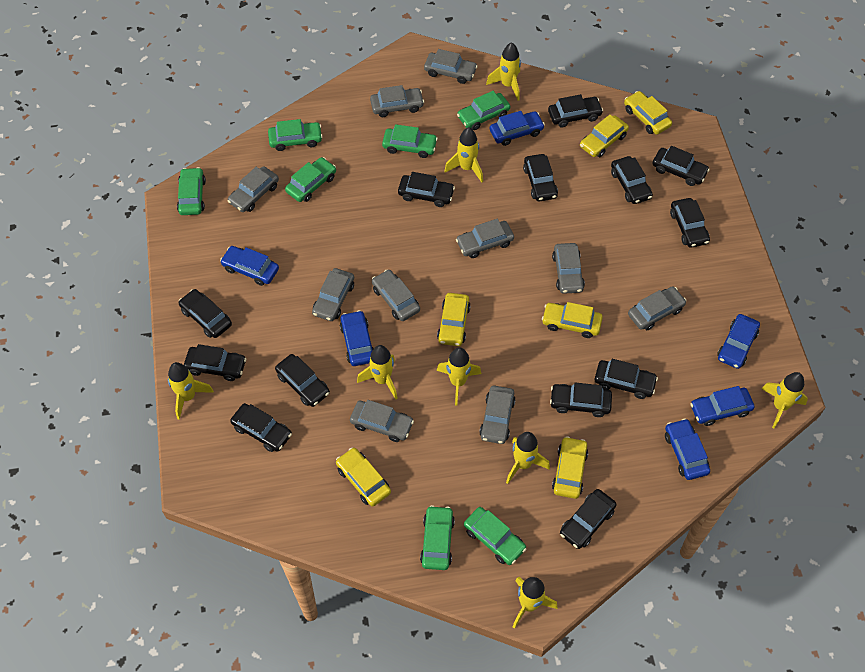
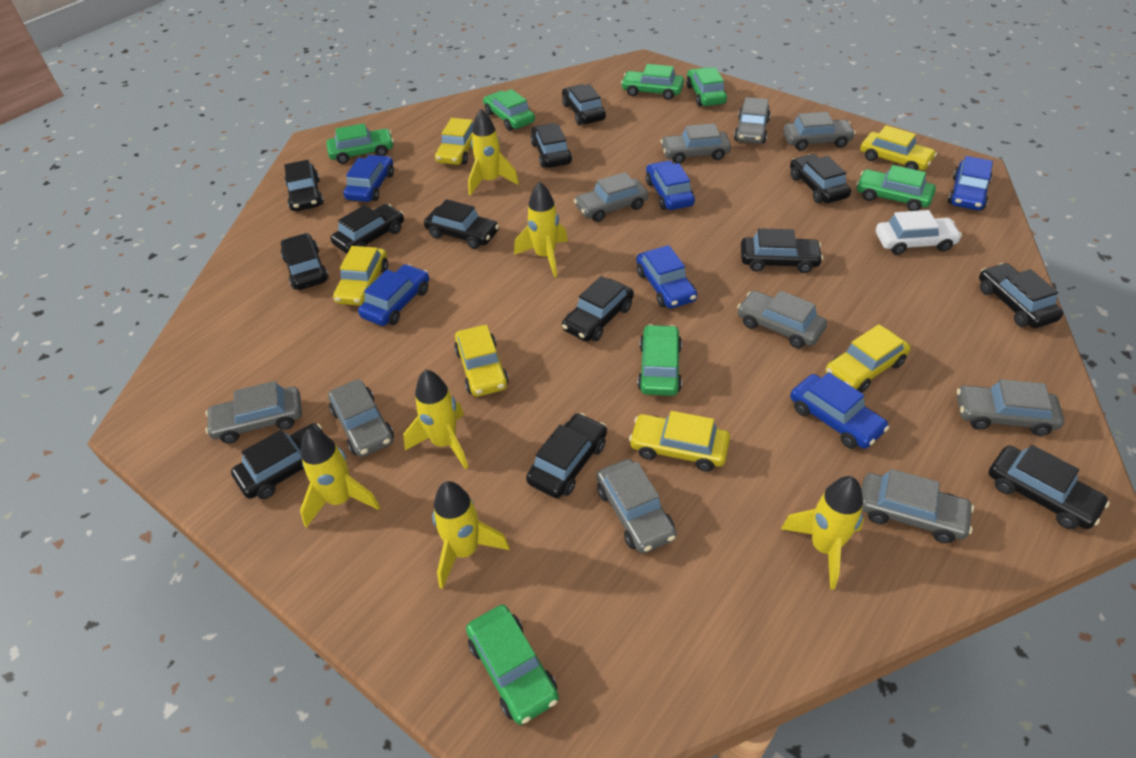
white car: 0 -> 1
yellow rocket: 8 -> 6

